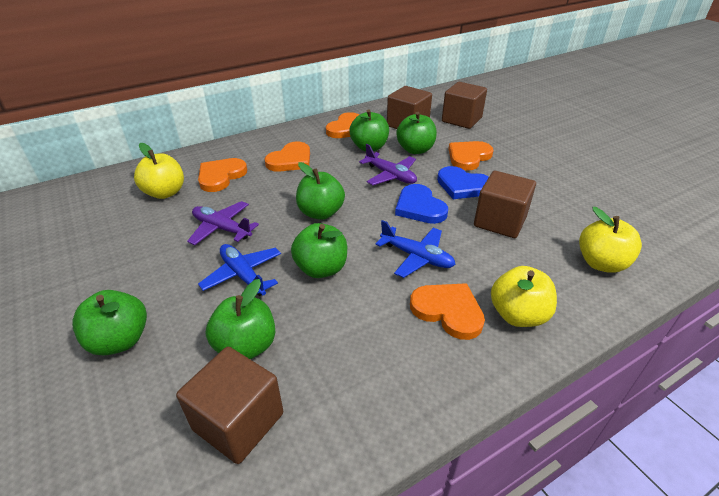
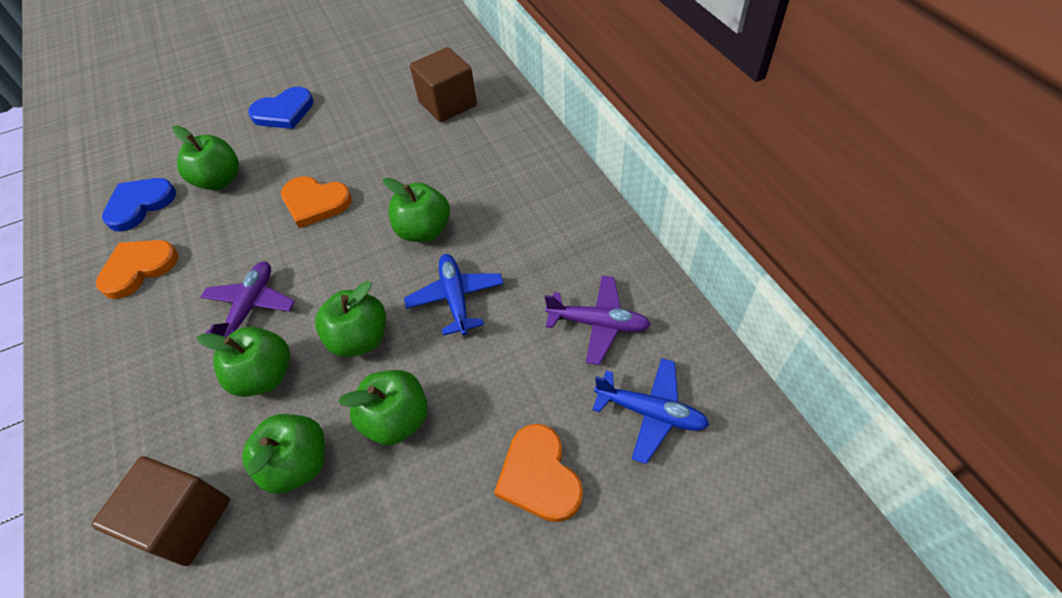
brown cube: 4 -> 2
orange heart: 5 -> 3
yellow apple: 3 -> 0

